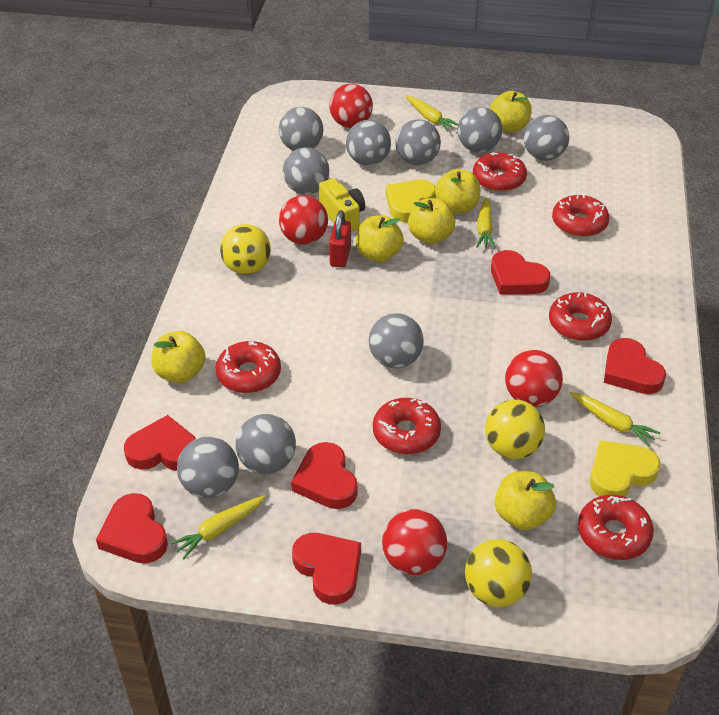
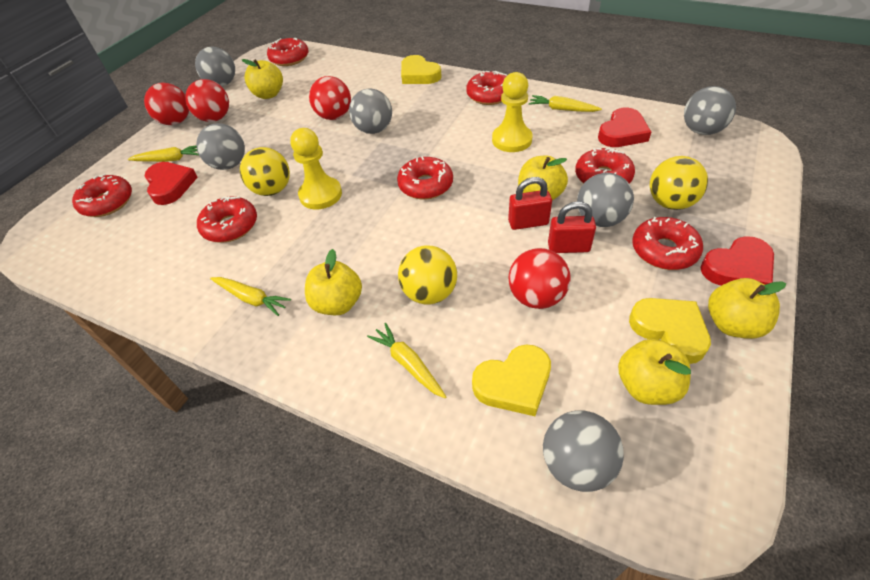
grey ball: 9 -> 6
red donut: 6 -> 7
red heart: 6 -> 3
red padlock: 1 -> 2
yellow apple: 6 -> 5
yellow camera: 1 -> 0
yellow heart: 2 -> 3
yellow pawn: 0 -> 2

